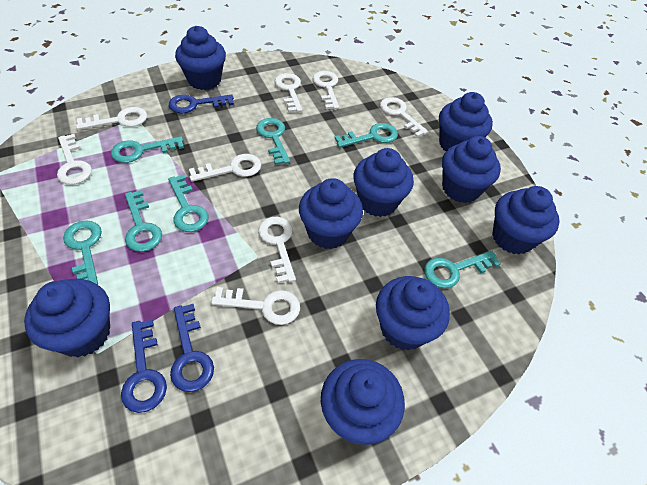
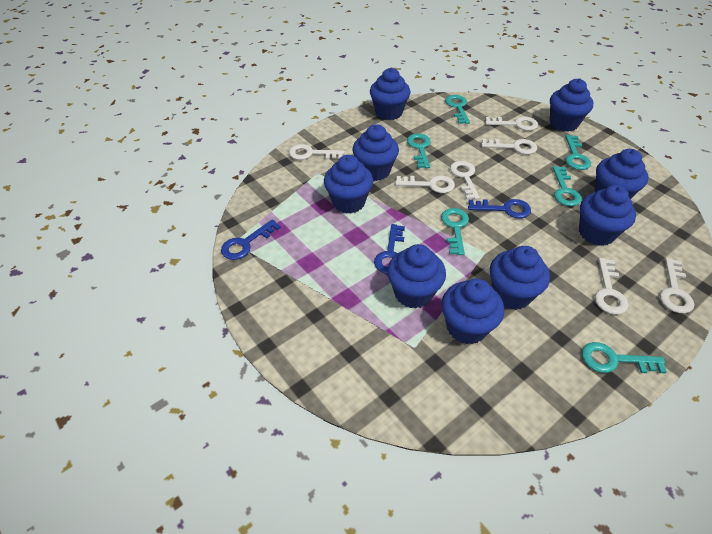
turquoise key: 7 -> 6
white key: 8 -> 7

